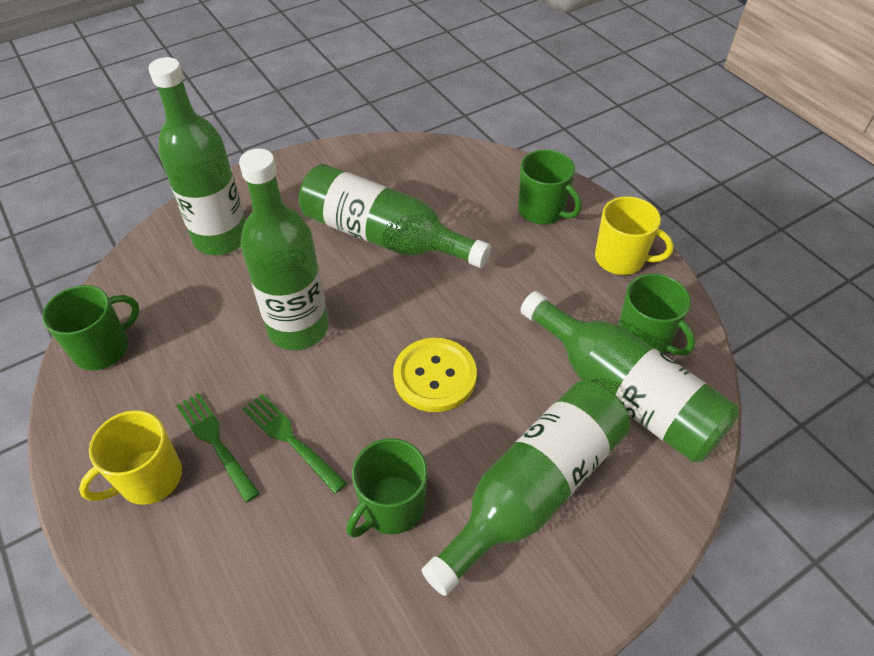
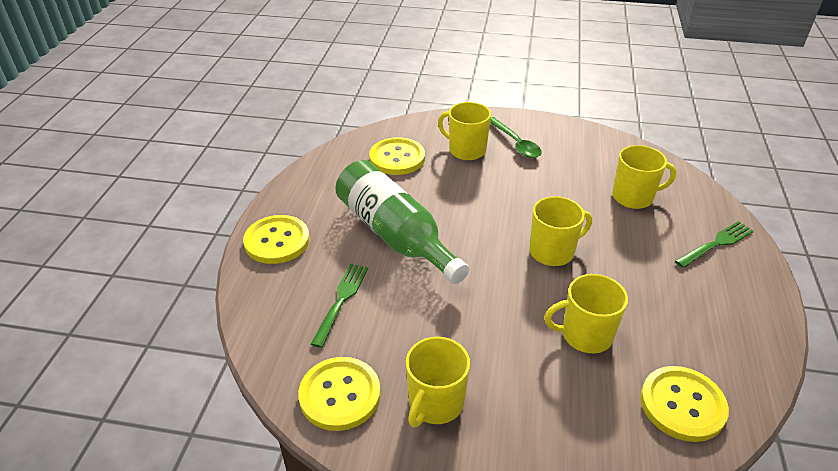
green bottle: 5 -> 1
green mug: 4 -> 0
green spoon: 0 -> 1
yellow button: 1 -> 4
yellow mug: 2 -> 5

